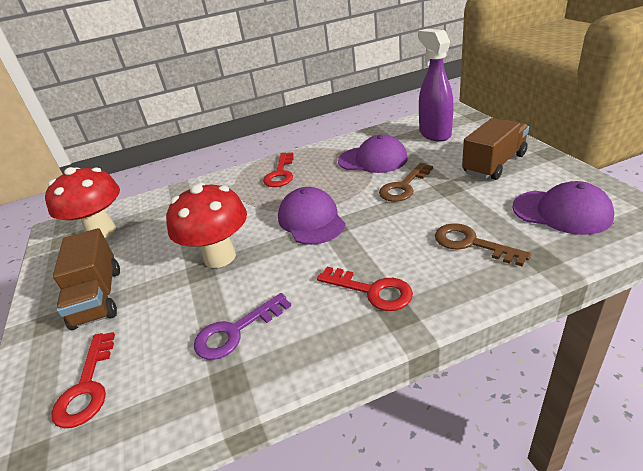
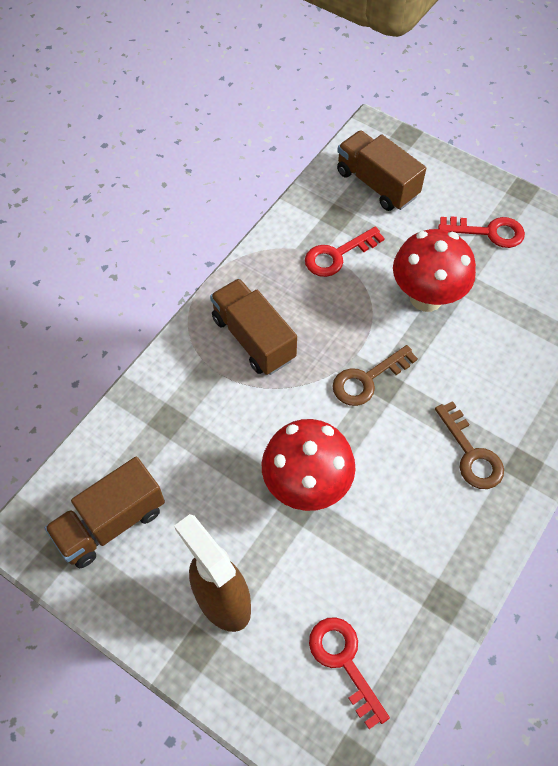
brown spray bottle: 0 -> 1
brown truck: 2 -> 3
purple cap: 3 -> 0
purple key: 1 -> 0
purple spray bottle: 1 -> 0

